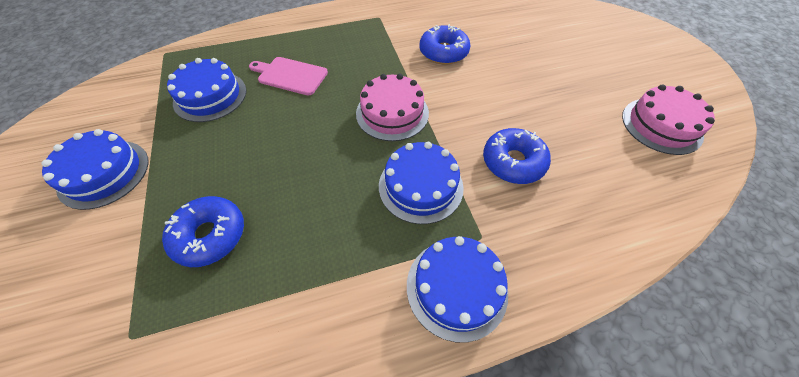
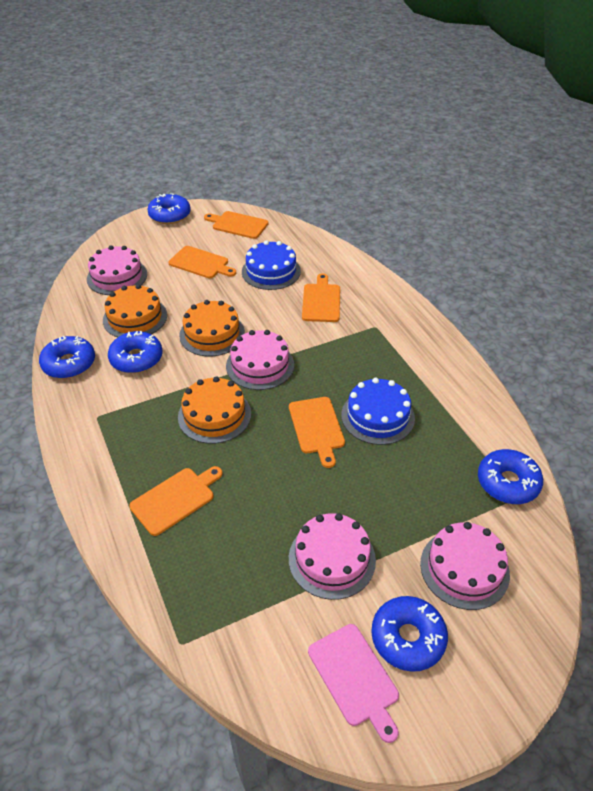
blue cake: 4 -> 2
blue donut: 3 -> 5
orange cake: 0 -> 3
orange cutting board: 0 -> 5
pink cake: 2 -> 4

